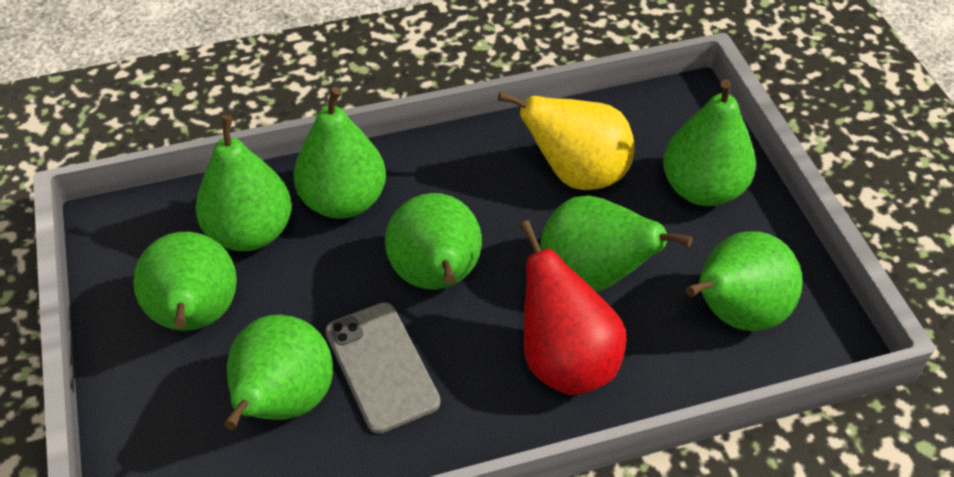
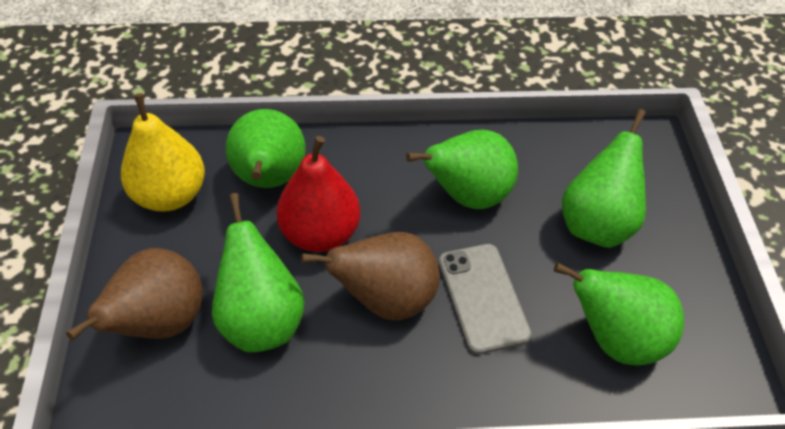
brown pear: 0 -> 2
green pear: 8 -> 5

